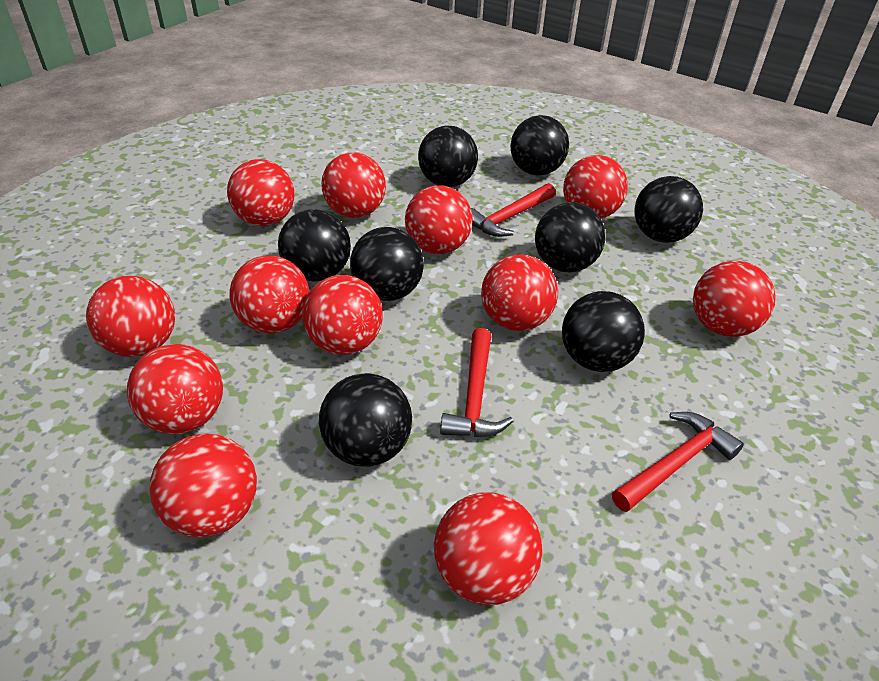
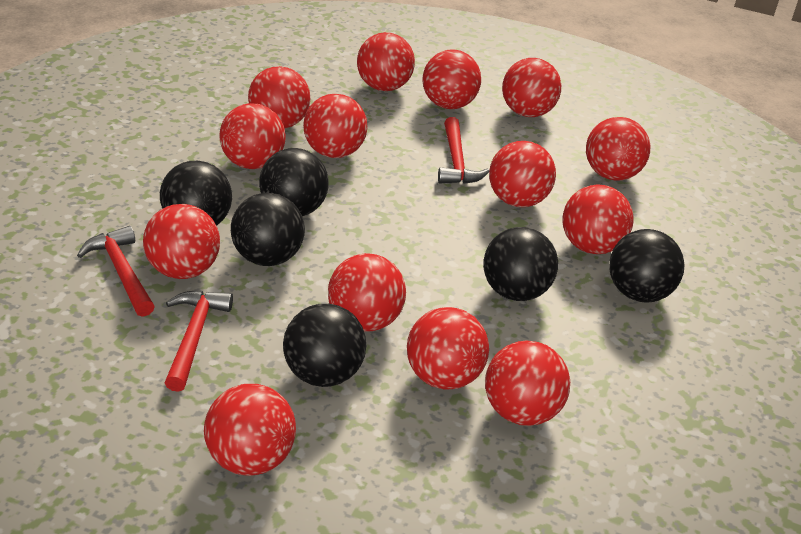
black ball: 8 -> 6
red ball: 12 -> 14

